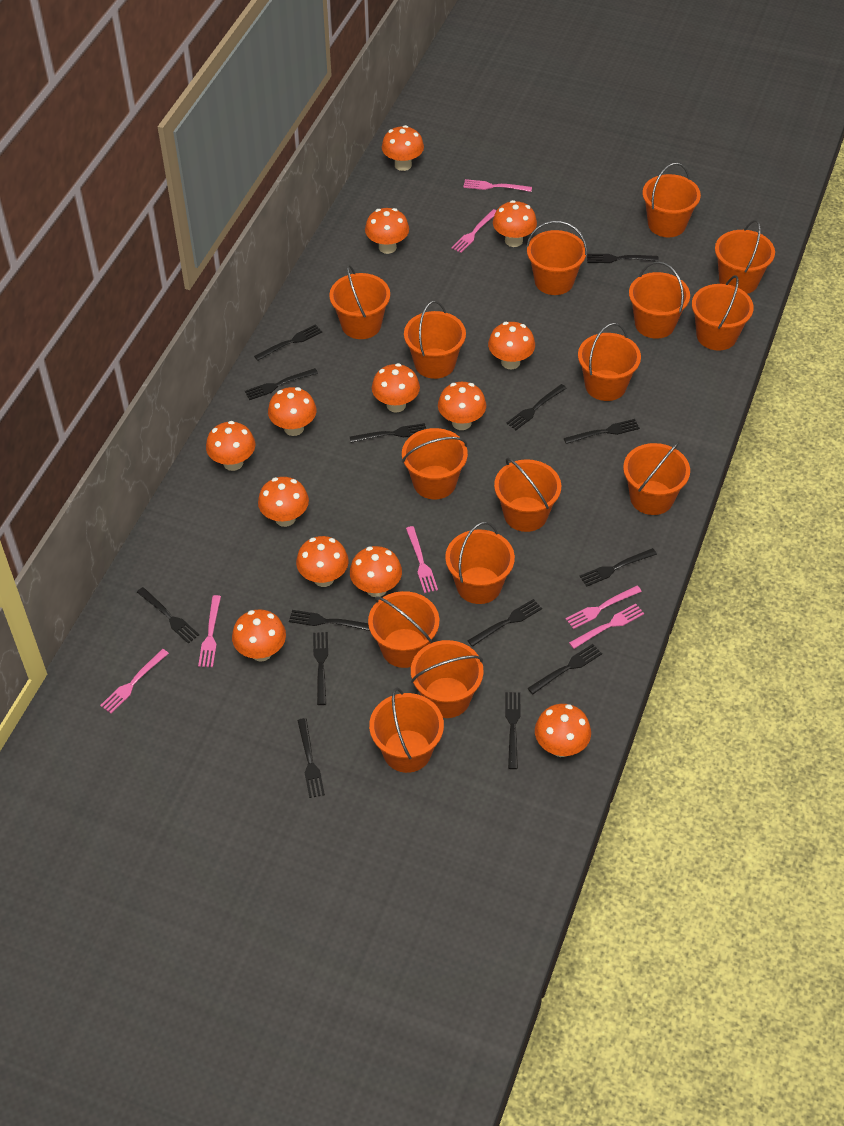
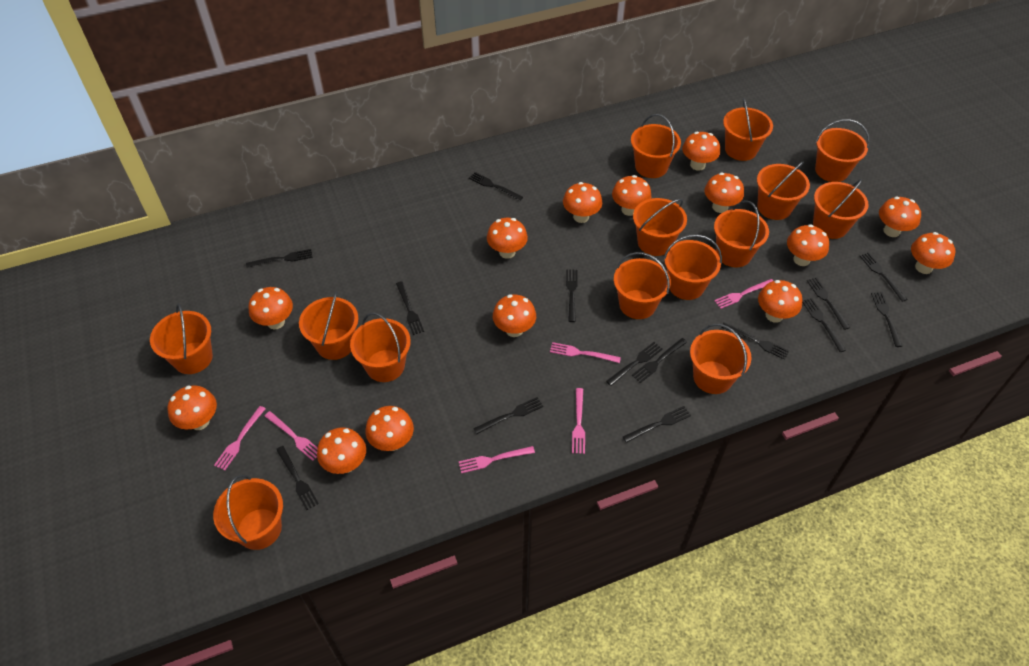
orange bucket: 15 -> 14
orange mushroom: 13 -> 14
pink fork: 7 -> 6

